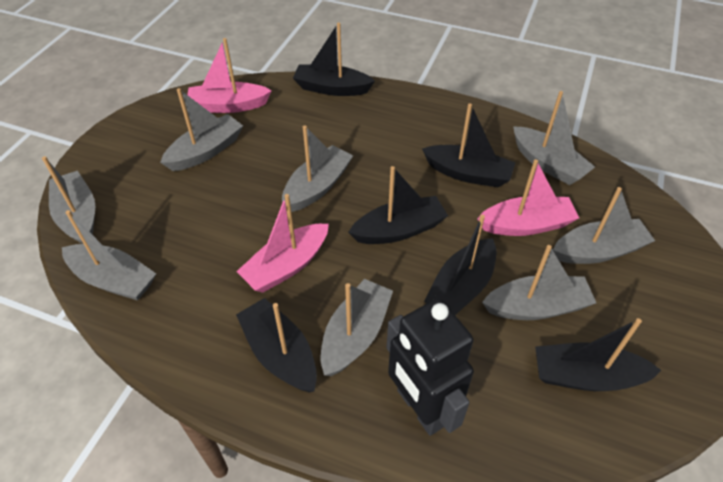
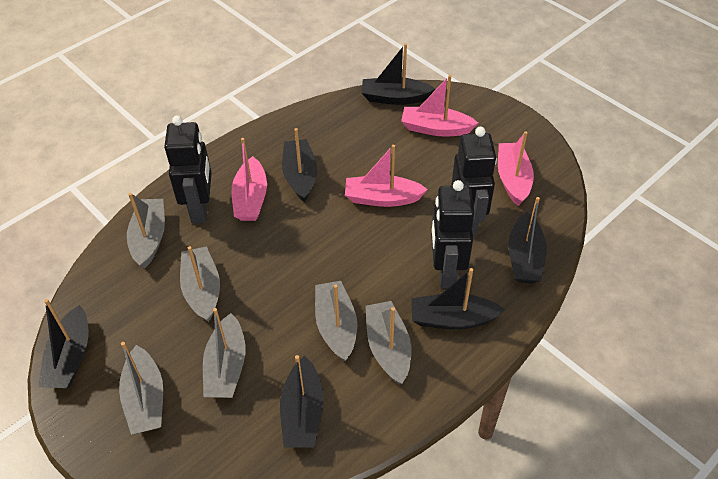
black robot: 1 -> 3
grey boat: 8 -> 6
pink boat: 3 -> 4

